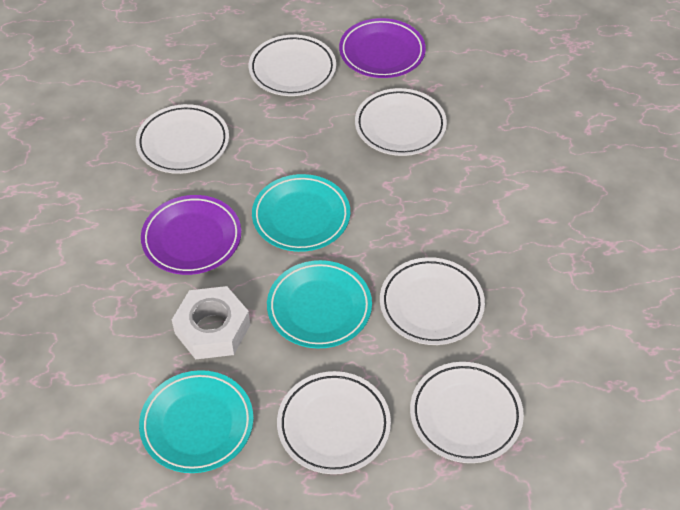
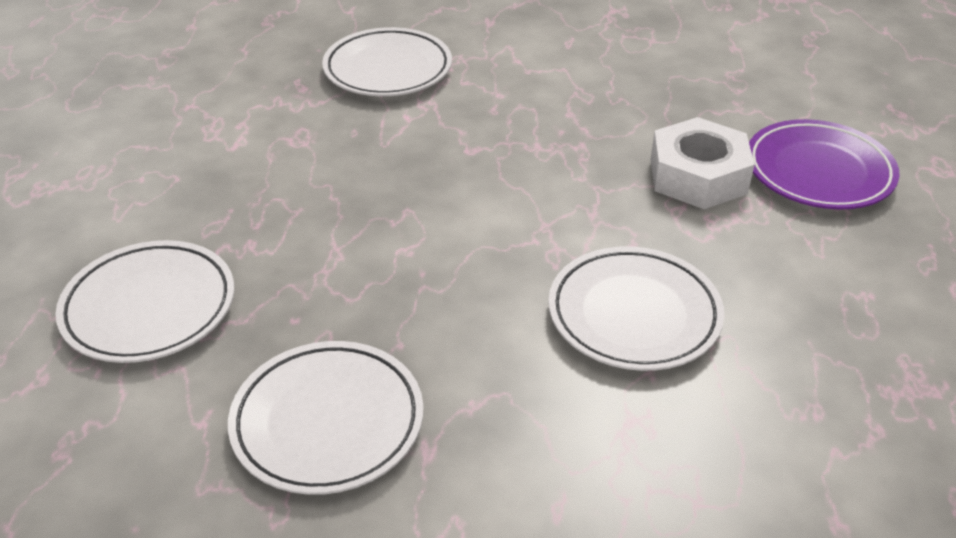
purple plate: 2 -> 1
turquoise plate: 3 -> 0
white plate: 6 -> 4

